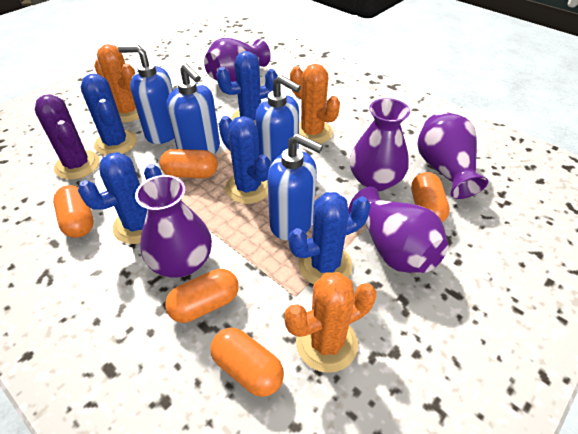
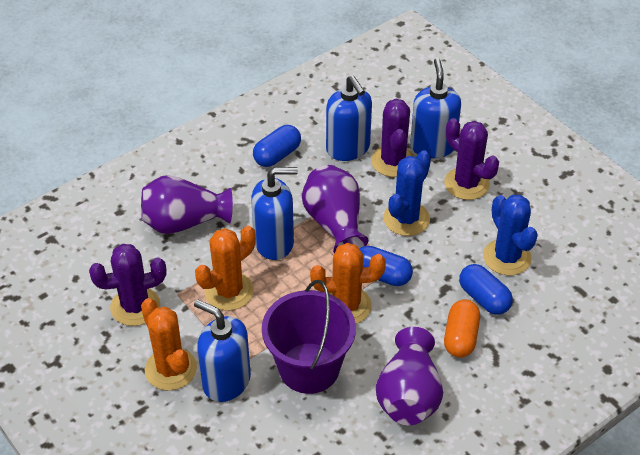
blue cactus: 5 -> 2
blue capsule: 0 -> 3
orange capsule: 5 -> 1
purple bucket: 0 -> 1
purple cactus: 1 -> 3
purple vase: 5 -> 3

